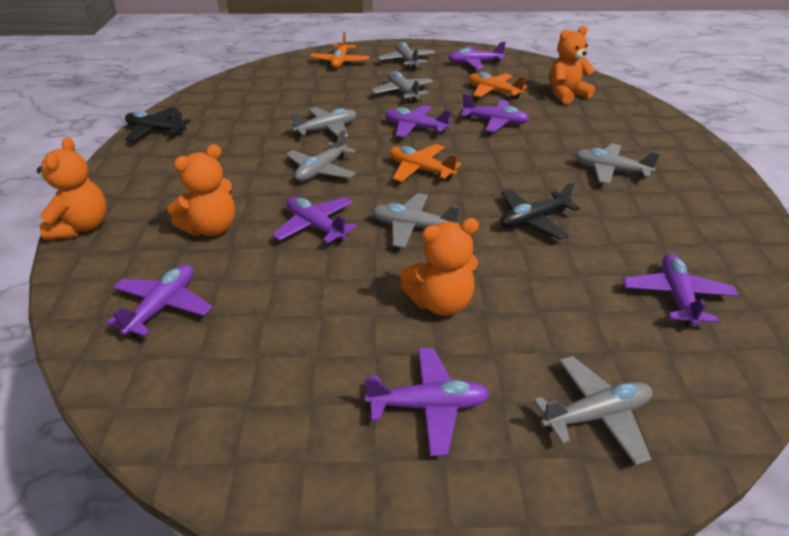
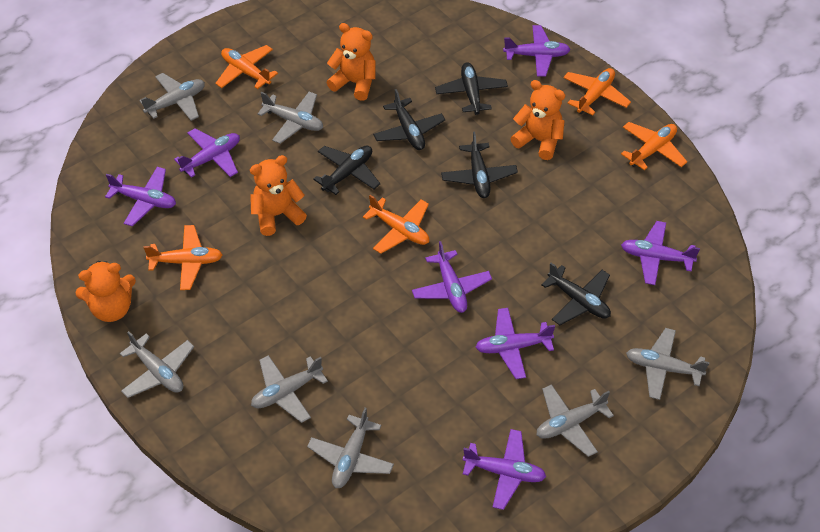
black plane: 2 -> 5
orange plane: 3 -> 5

